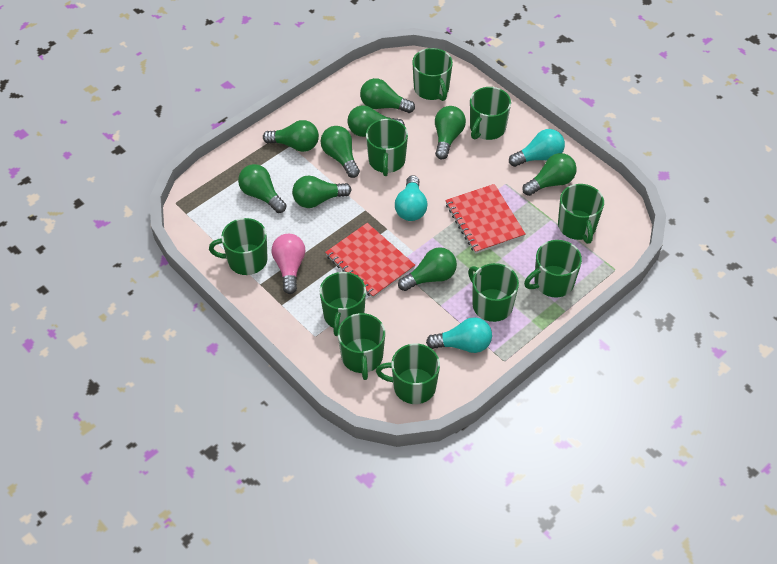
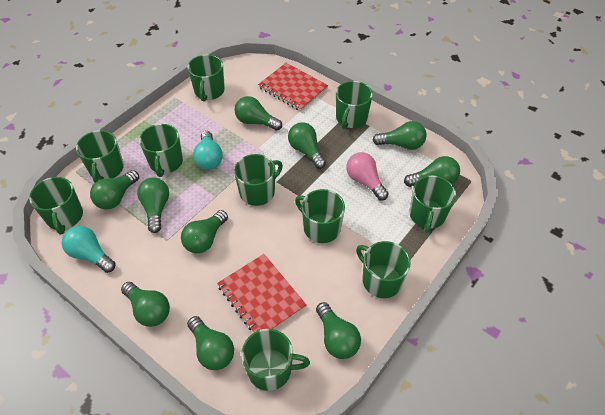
green light bulb: 9 -> 10
turquoise light bulb: 3 -> 2

